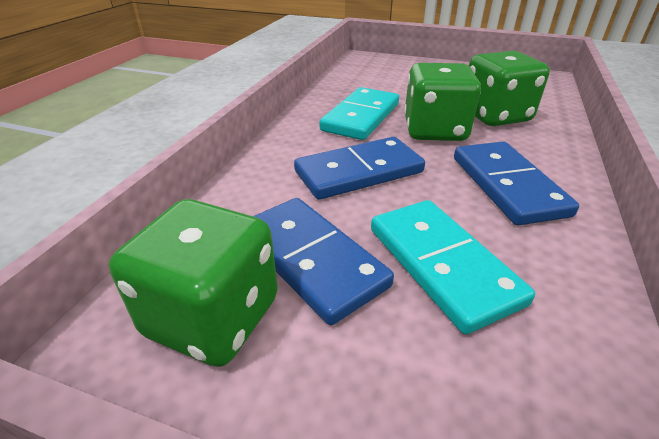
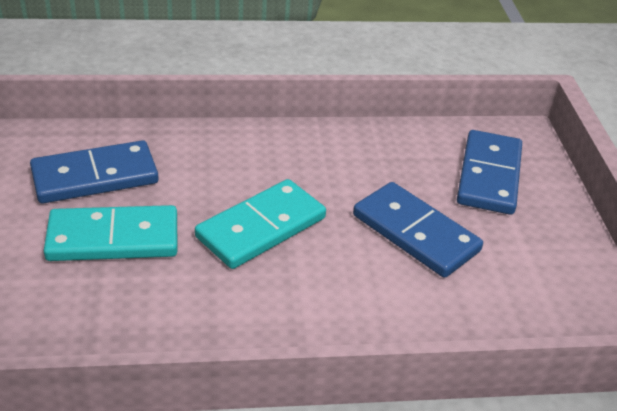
green dice: 3 -> 0

